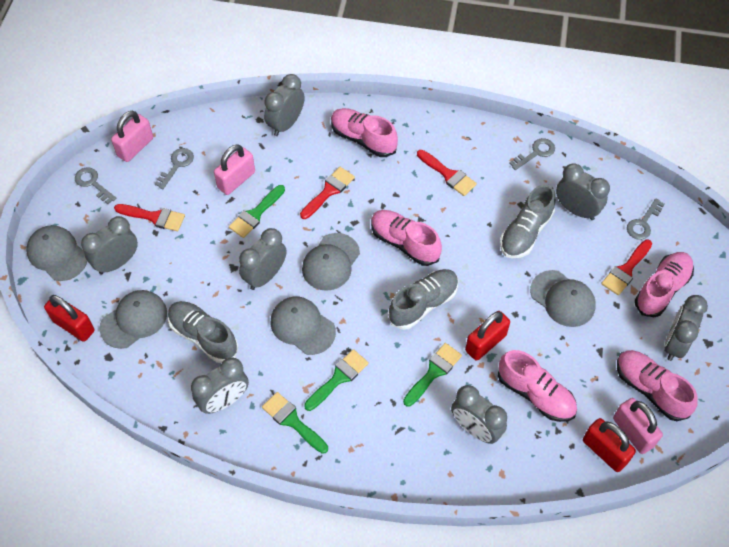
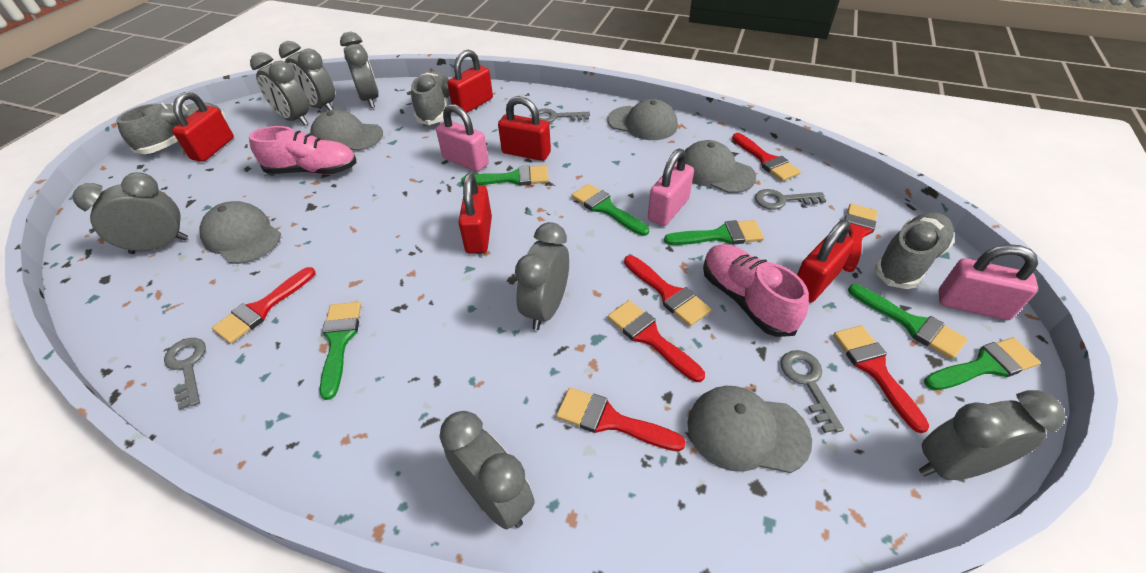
green brush: 4 -> 6
pink shoe: 5 -> 2
red brush: 4 -> 7
red padlock: 3 -> 5

